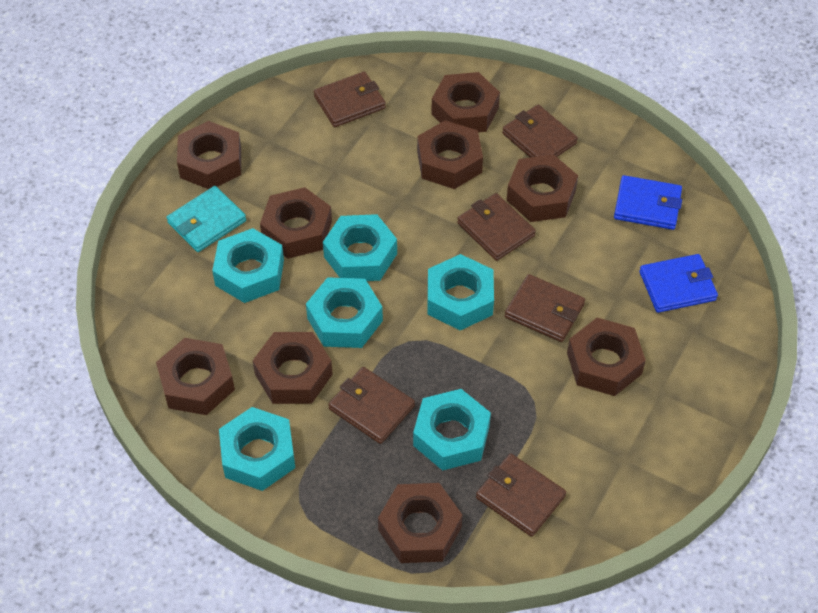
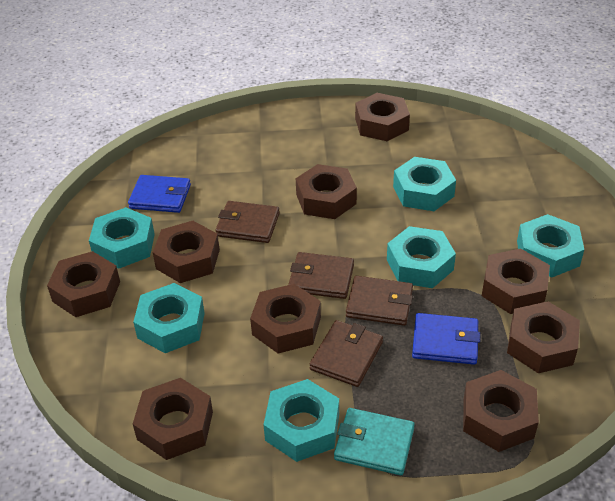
brown wallet: 6 -> 4

